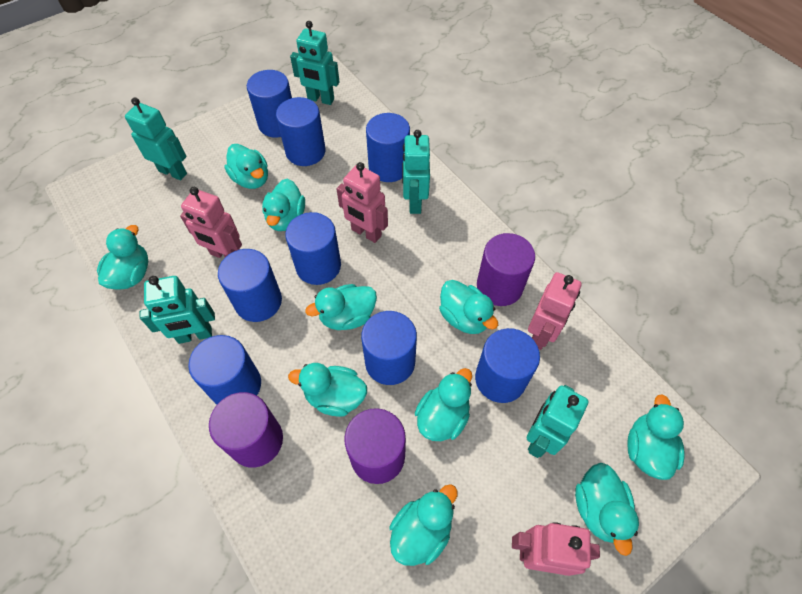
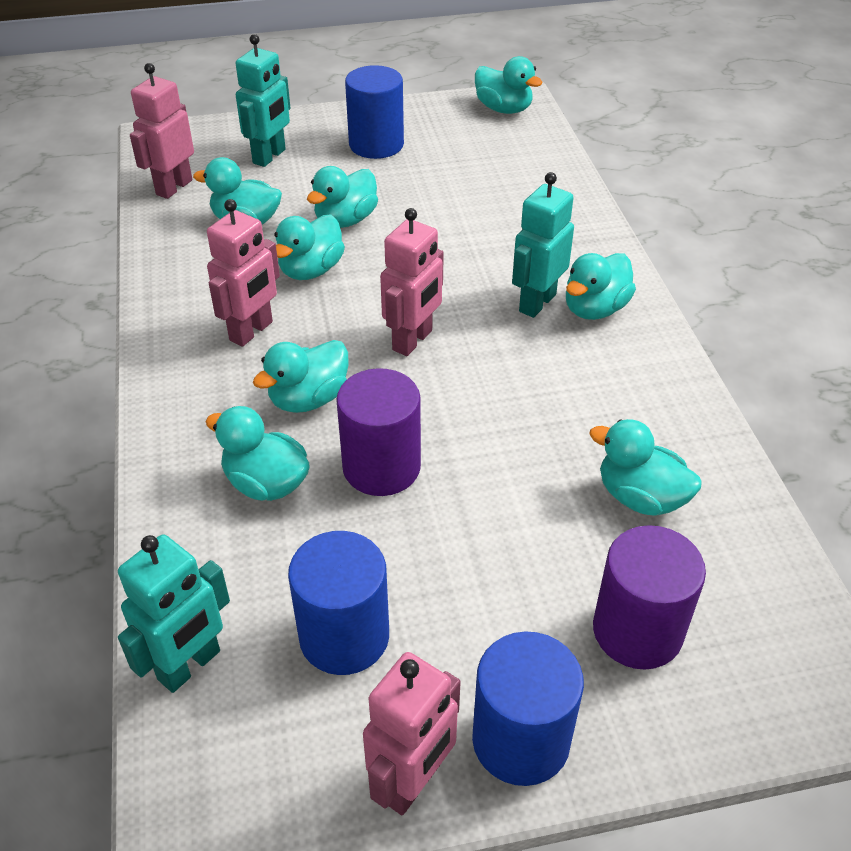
blue cylinder: 8 -> 3
purple cylinder: 3 -> 2
turquoise duck: 10 -> 8
turquoise robot: 5 -> 3

